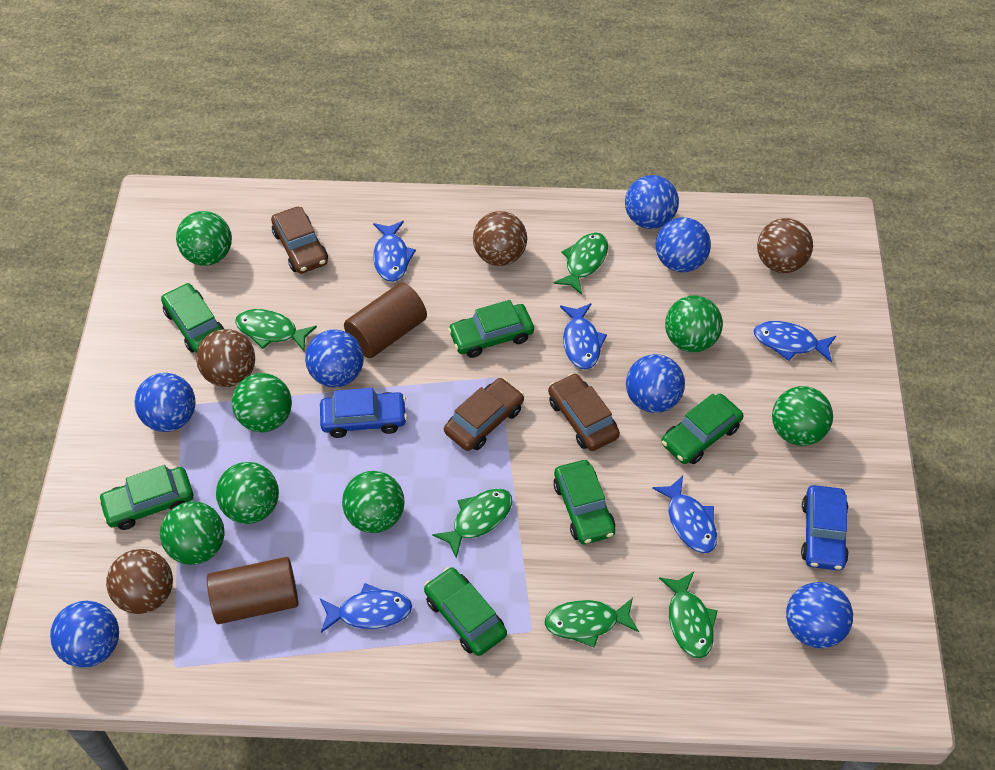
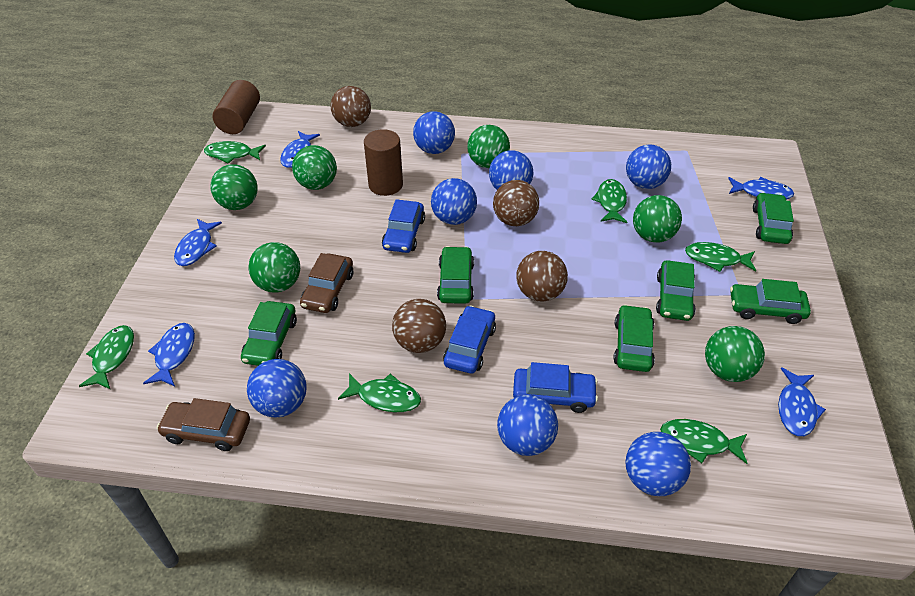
blue car: 2 -> 3
brown car: 3 -> 2
green ball: 7 -> 6
green fish: 5 -> 6

